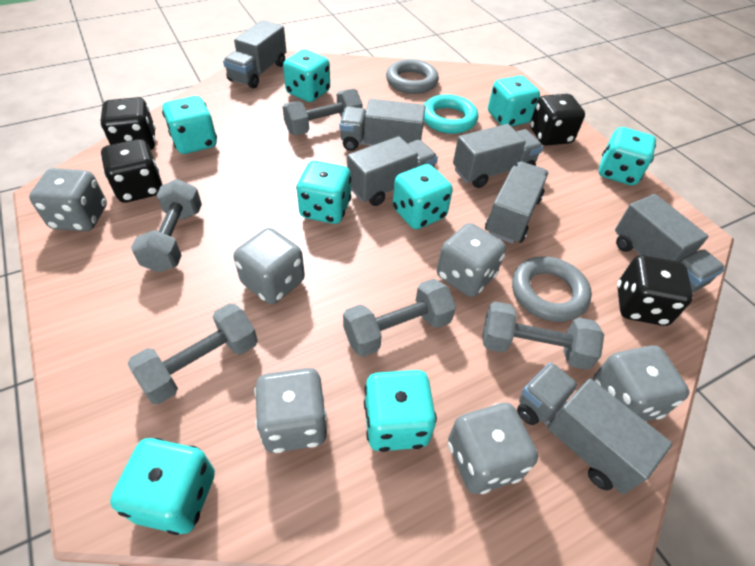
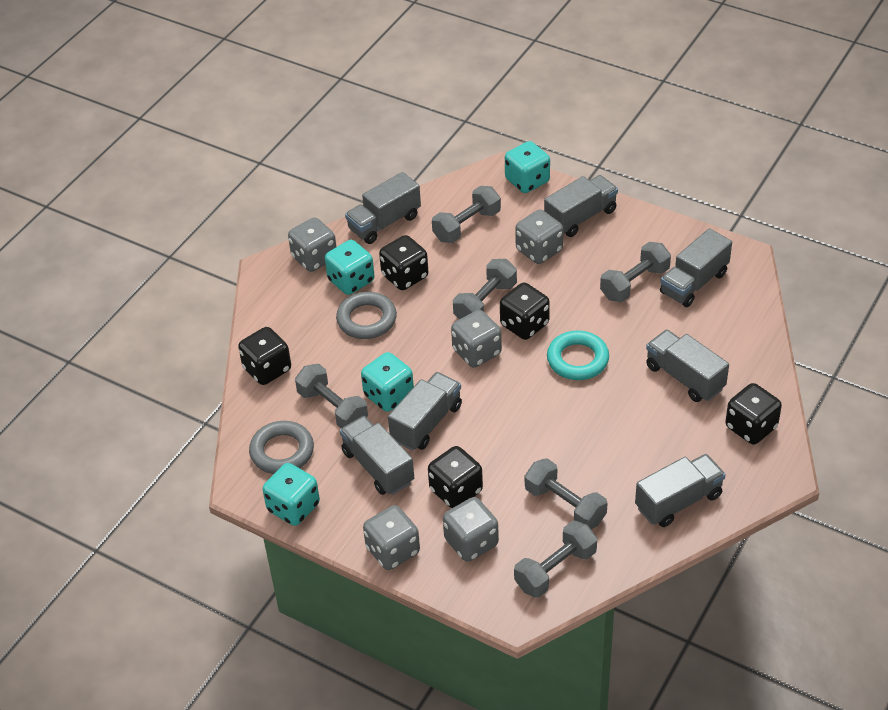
black dice: 4 -> 5
grey dice: 6 -> 5
grey dumbbell: 5 -> 6
turquoise dice: 8 -> 4

